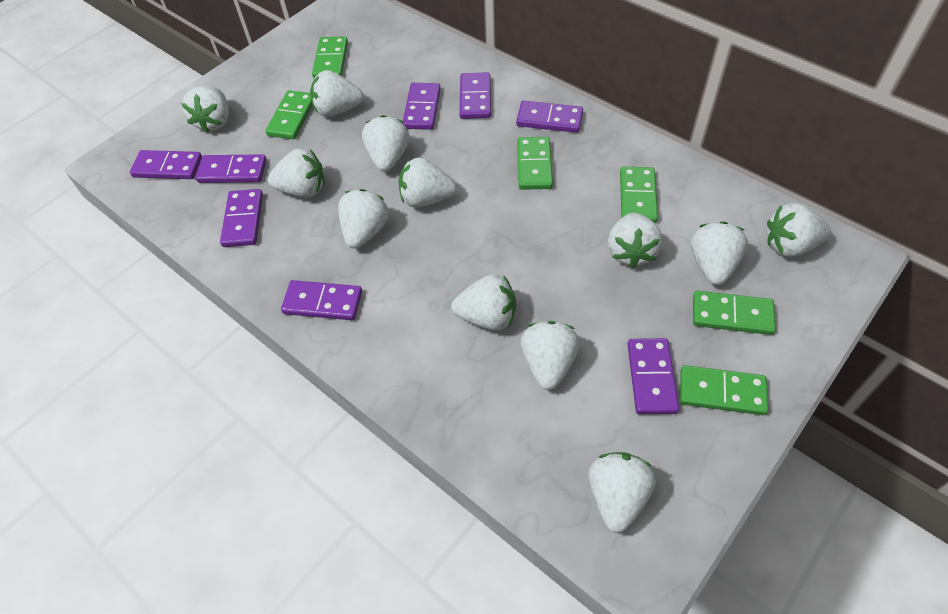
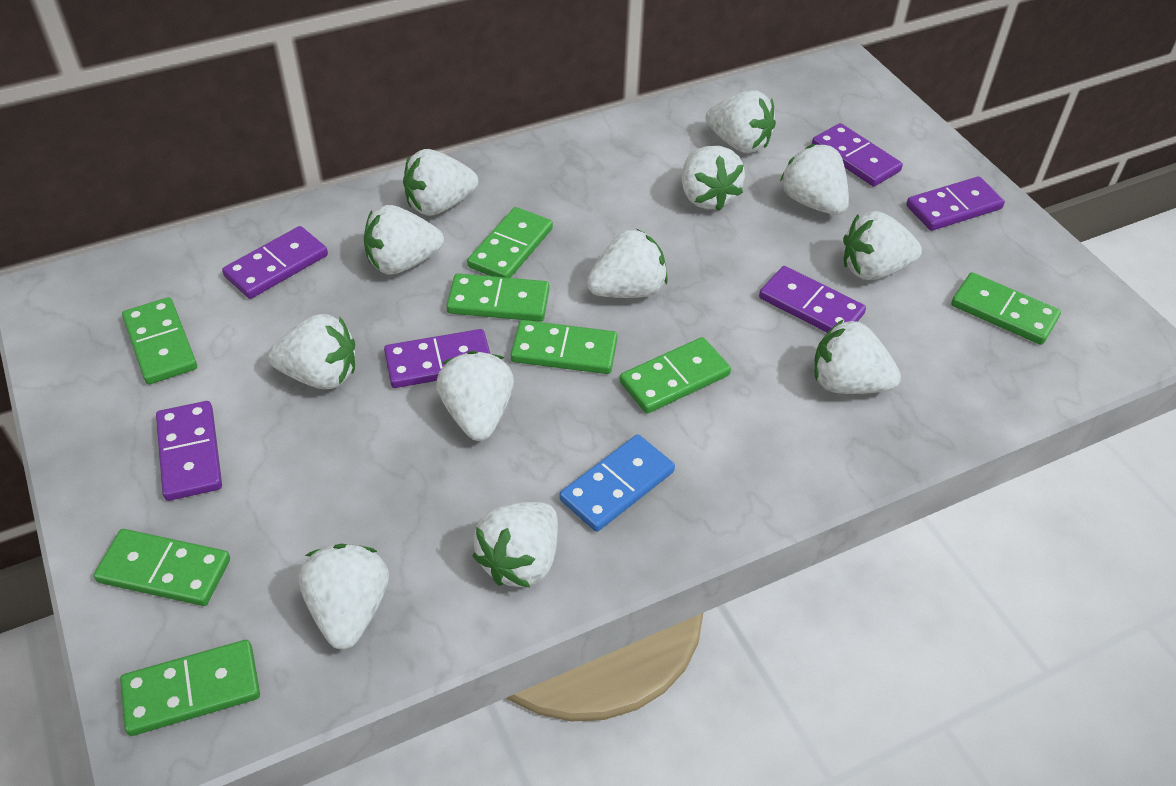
blue domino: 0 -> 1
green domino: 6 -> 8
purple domino: 8 -> 6

